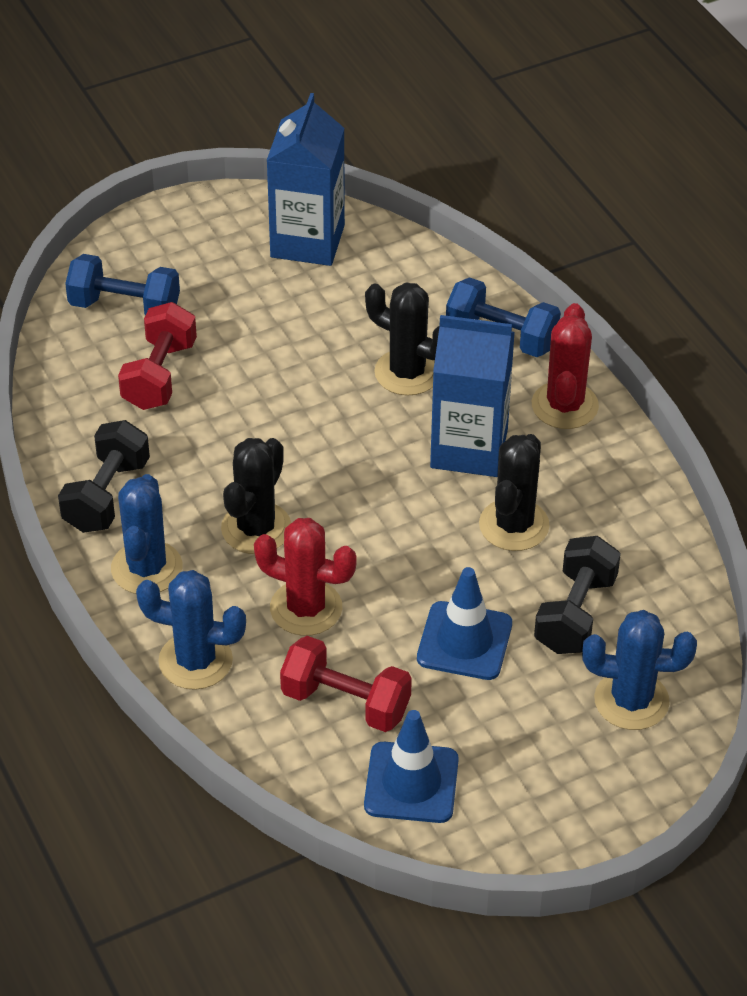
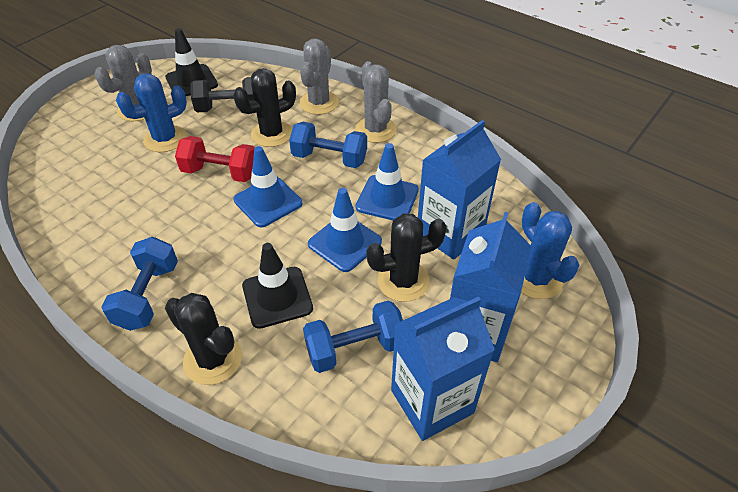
black dumbbell: 2 -> 1
black traffic cone: 0 -> 2
blue cactus: 3 -> 2
blue carton: 2 -> 3
blue dumbbell: 2 -> 3
blue traffic cone: 2 -> 3
grey cactus: 0 -> 3
red cactus: 2 -> 0
red dumbbell: 2 -> 1

